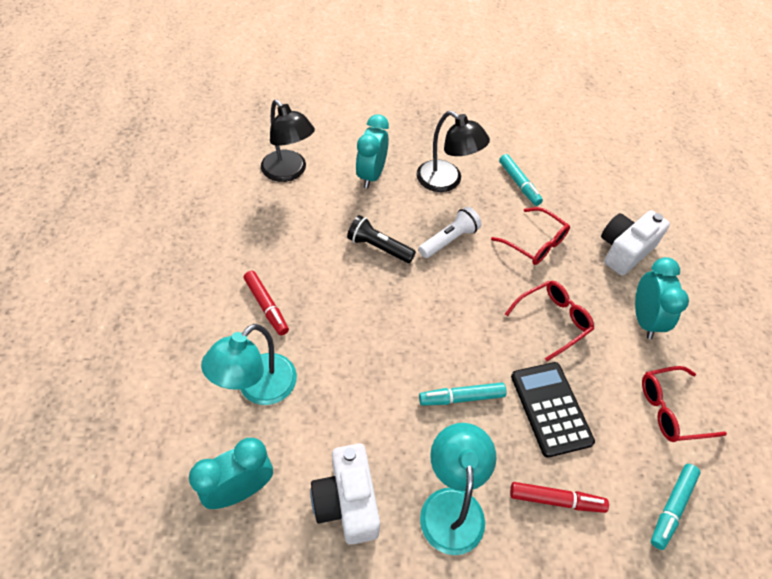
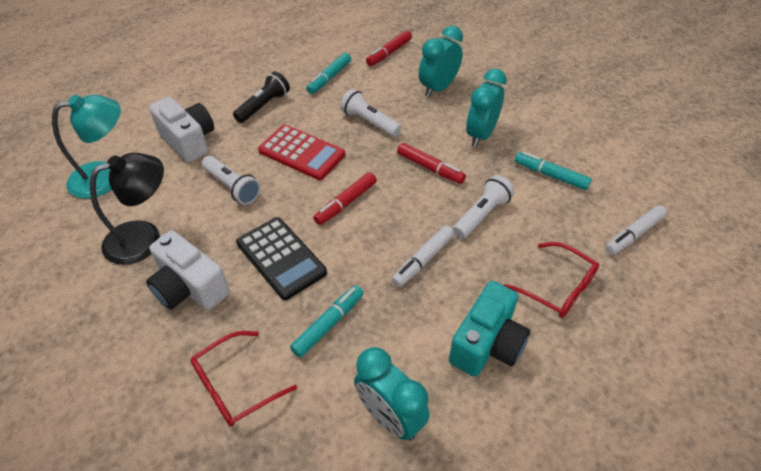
black lamp: 2 -> 1
red calculator: 0 -> 1
red glasses: 3 -> 2
red marker: 2 -> 3
turquoise camera: 0 -> 1
turquoise lamp: 2 -> 1
white flashlight: 1 -> 3
white marker: 0 -> 2

